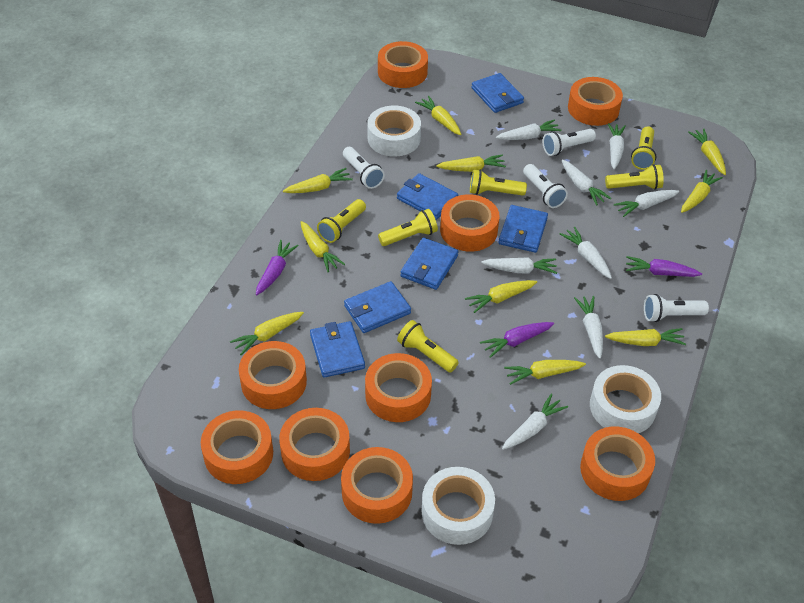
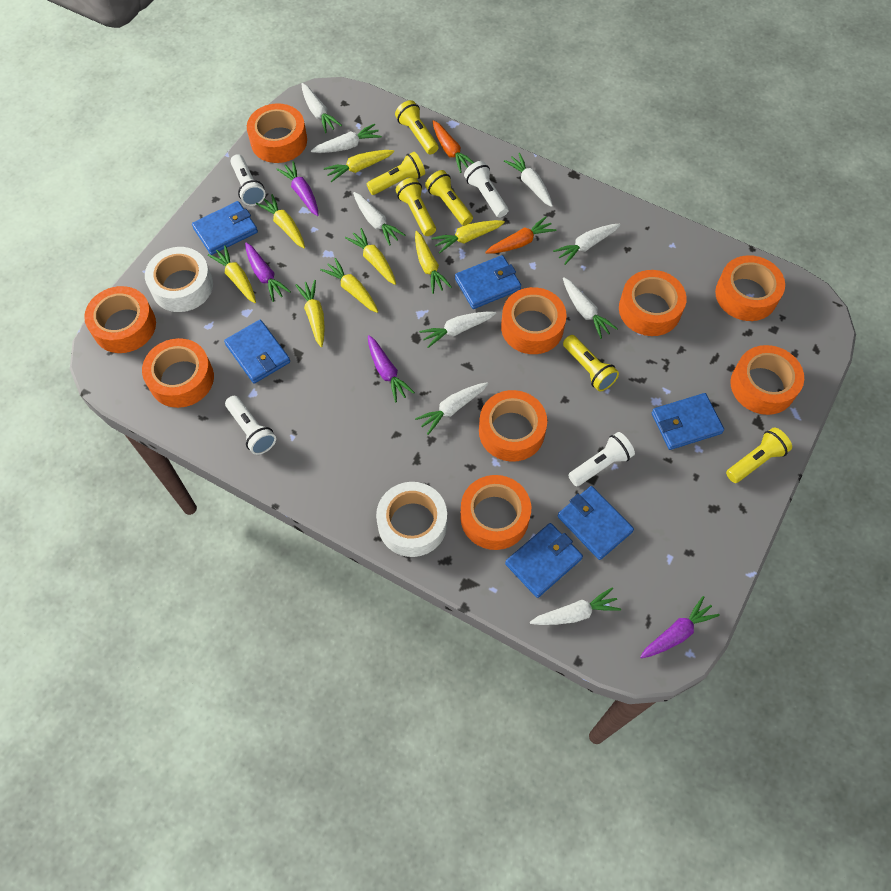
orange carrot: 0 -> 2
purple carrot: 3 -> 4
white carrot: 8 -> 9
white tape: 3 -> 2
yellow carrot: 10 -> 8

